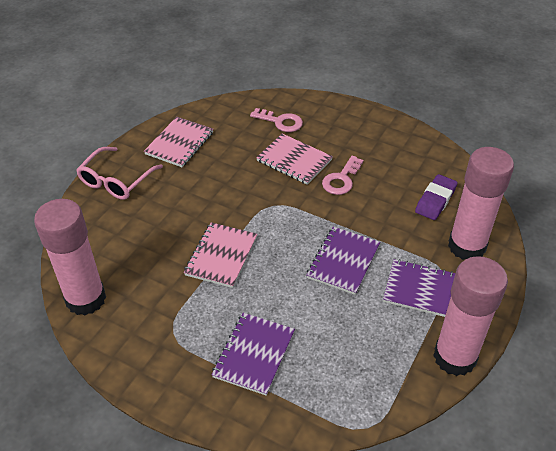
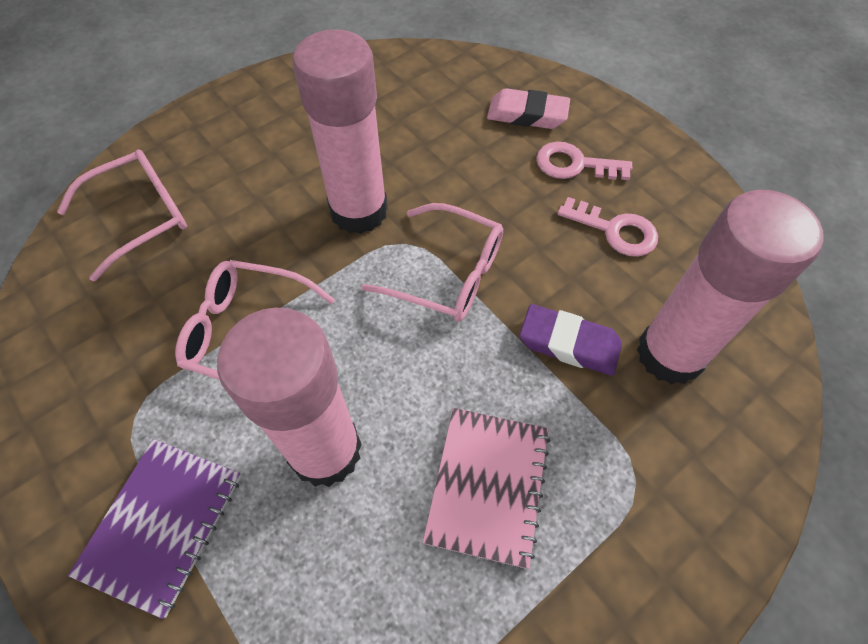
pink eraser: 0 -> 1
pink glasses: 1 -> 3
pink notebook: 3 -> 1
purple notebook: 3 -> 1

